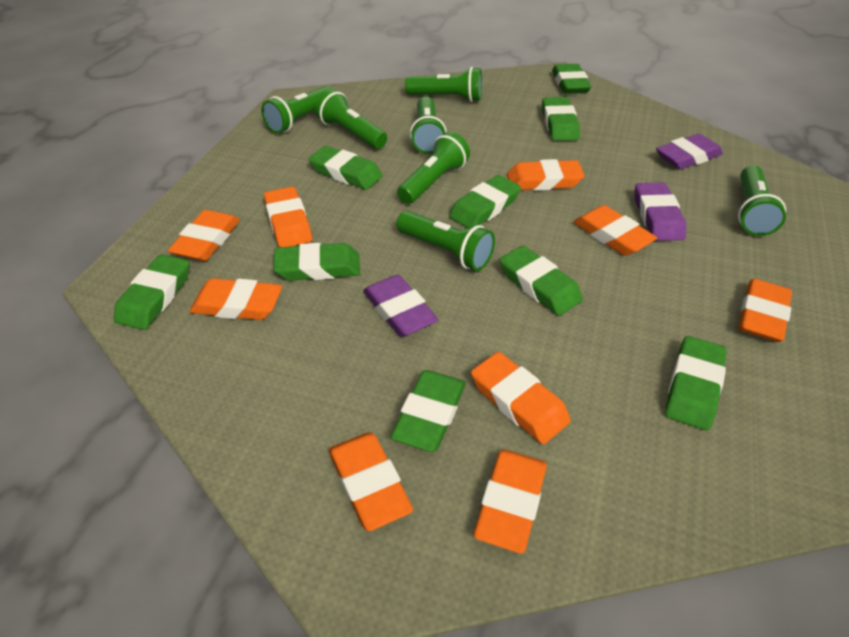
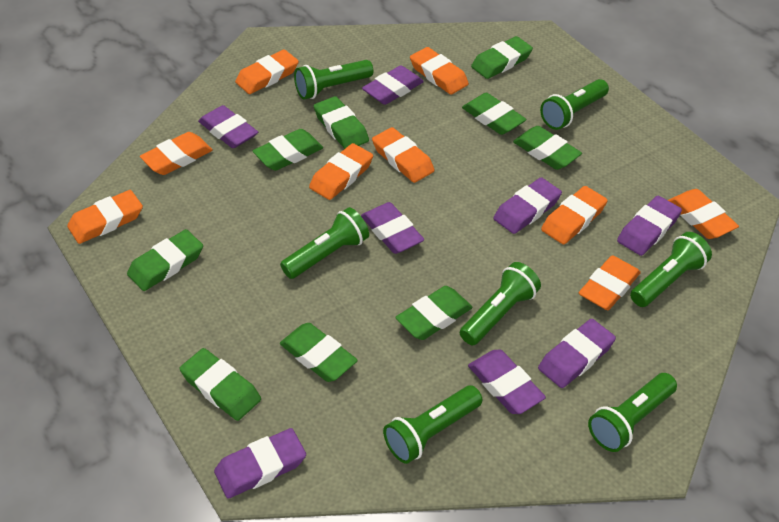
purple eraser: 3 -> 8

